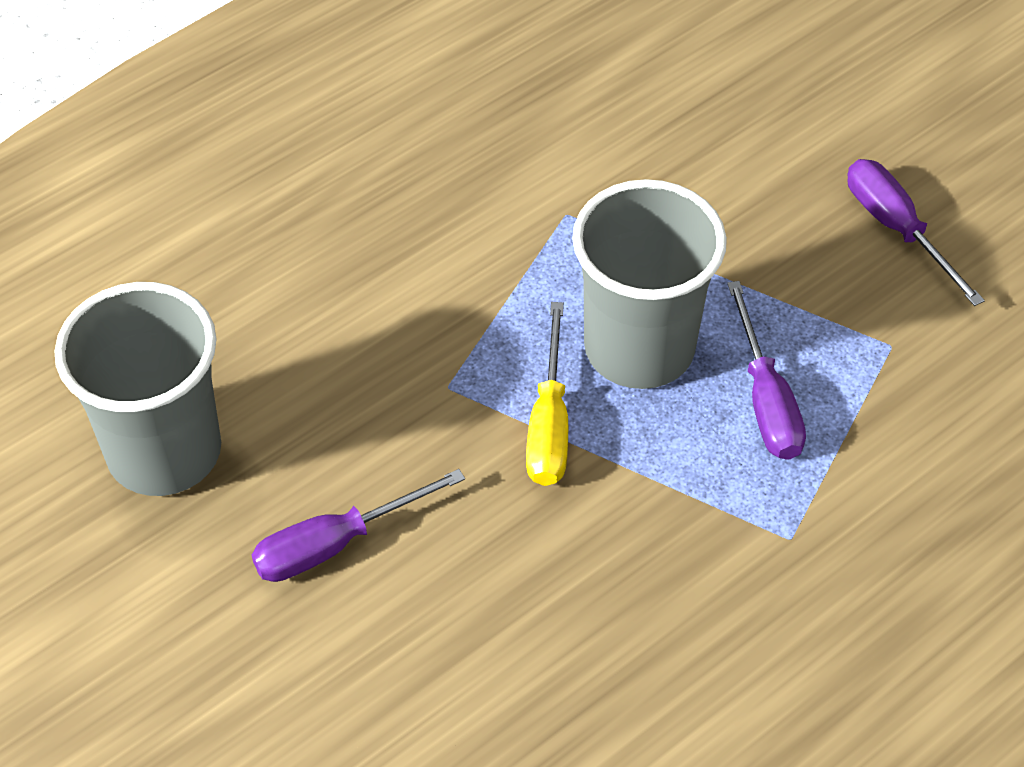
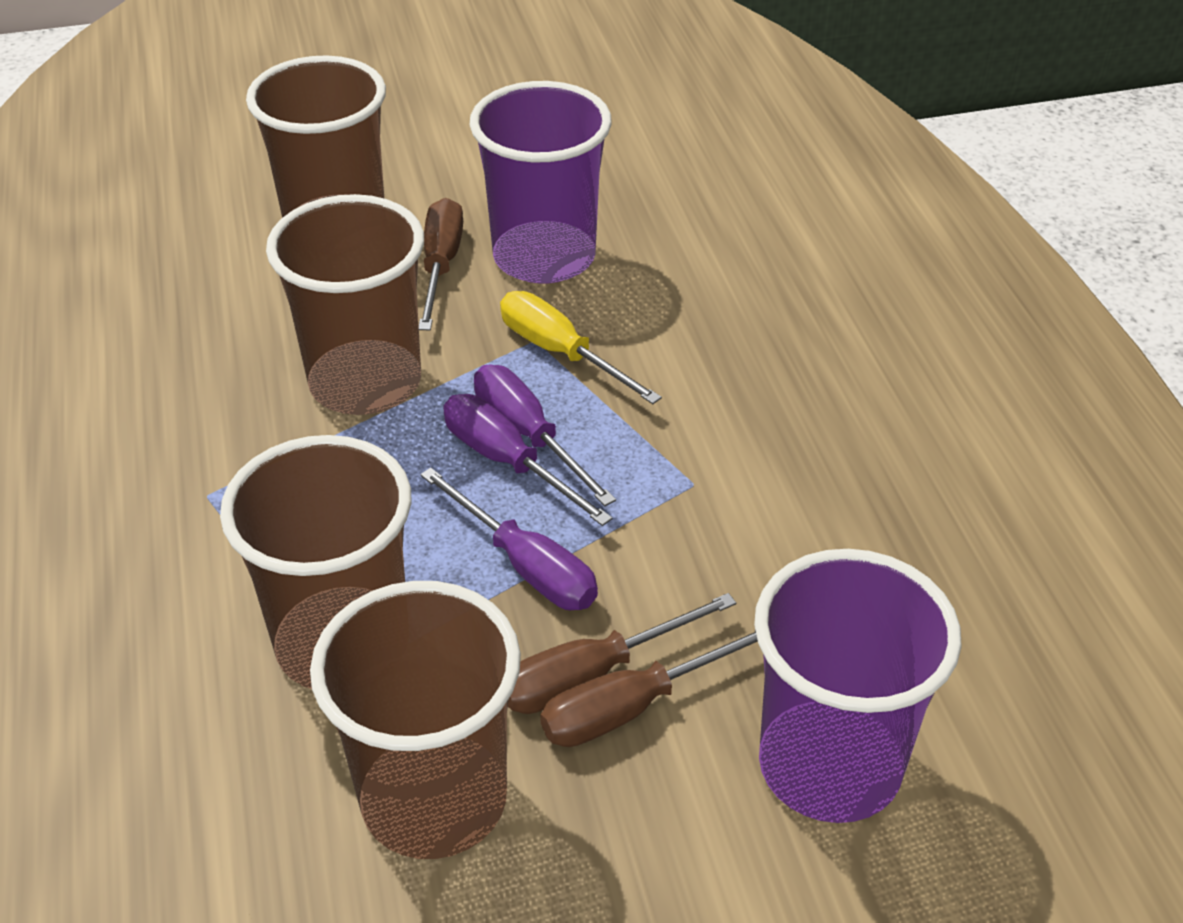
brown cup: 0 -> 4
brown screwdriver: 0 -> 3
grey cup: 2 -> 0
purple cup: 0 -> 2

